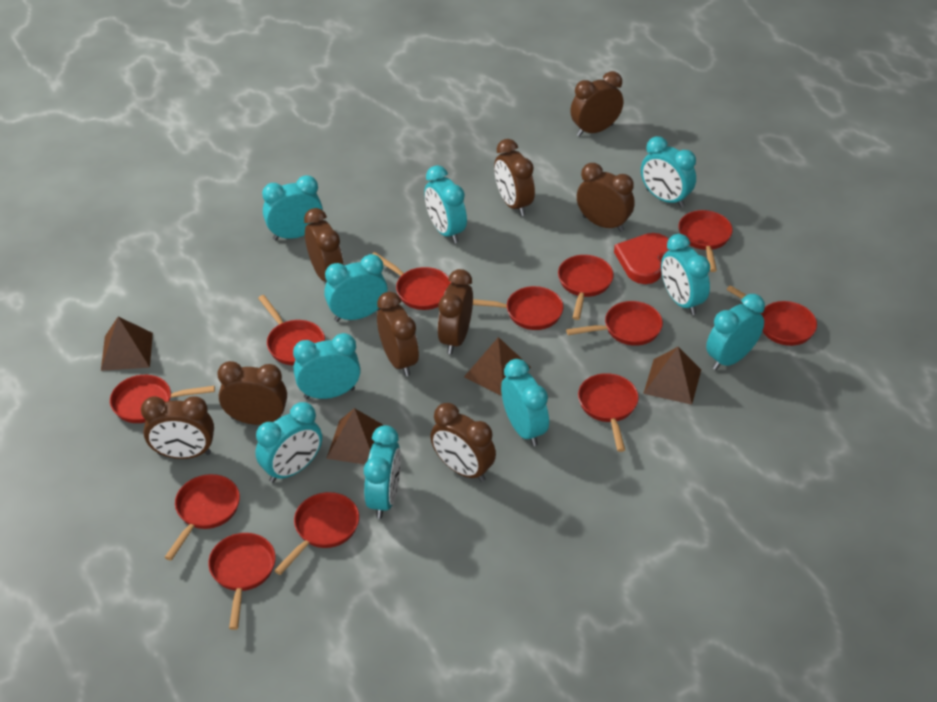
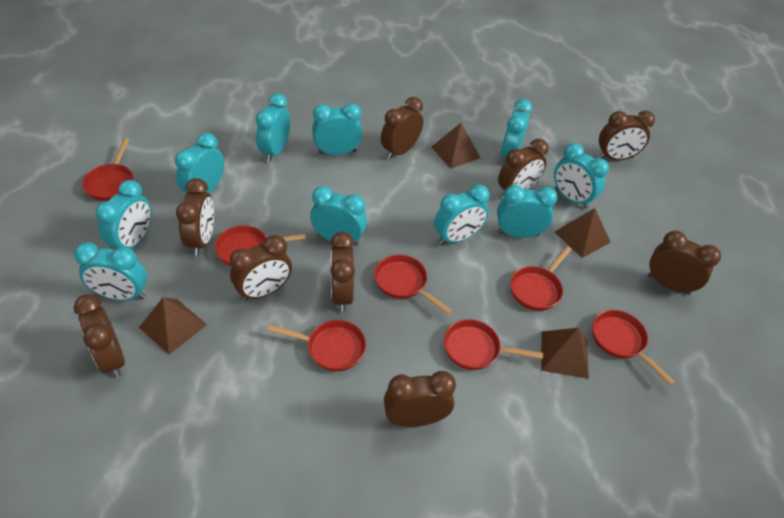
red heart: 1 -> 0
red pan: 12 -> 7

